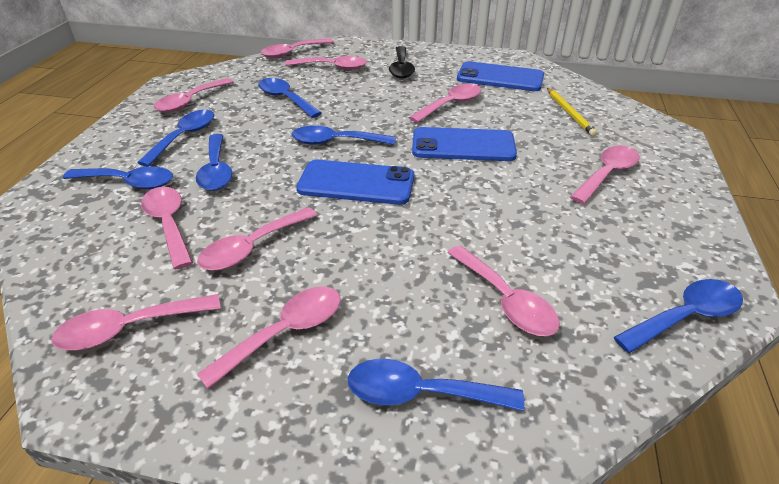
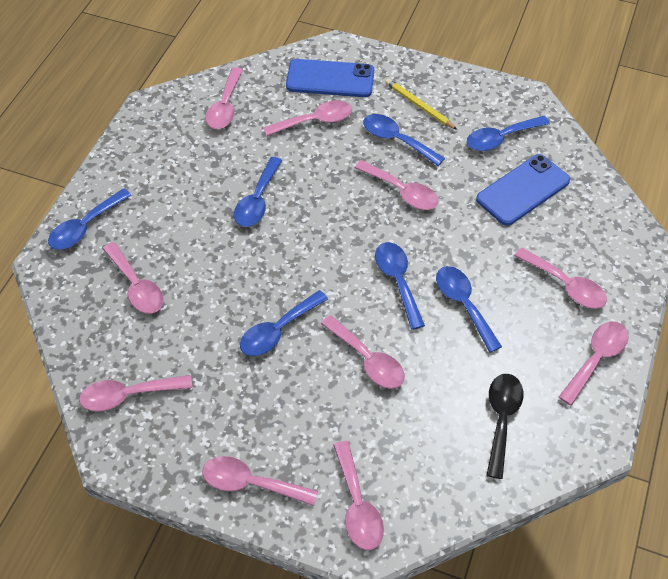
blue phone: 3 -> 2

